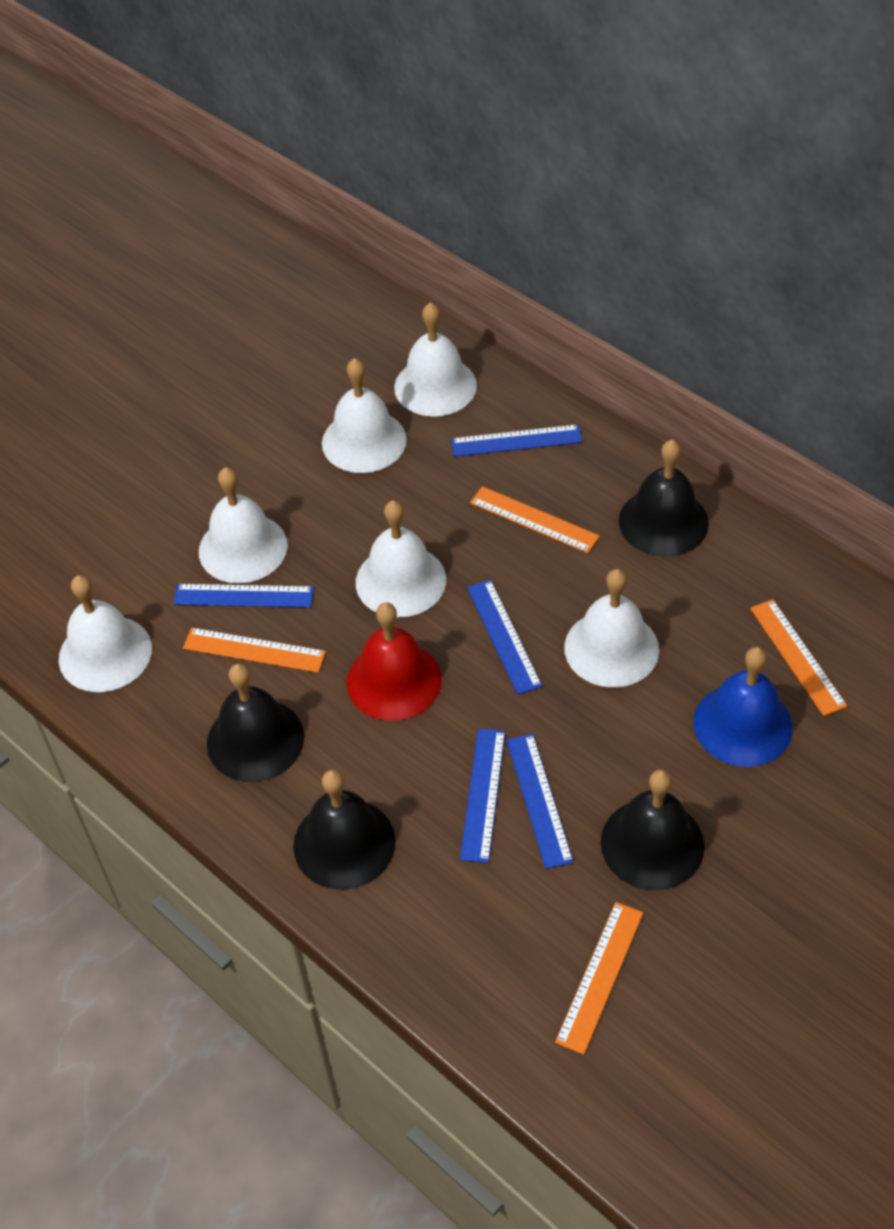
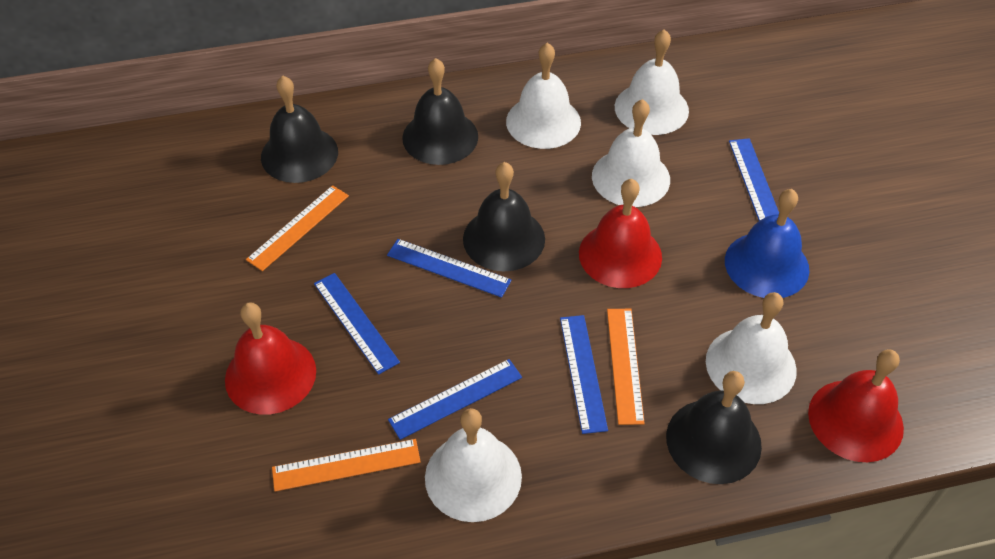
orange ruler: 4 -> 3
red bell: 1 -> 3
white bell: 6 -> 5

